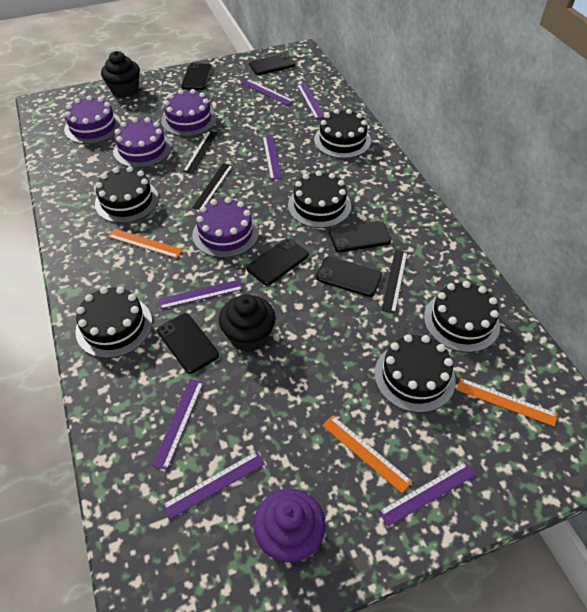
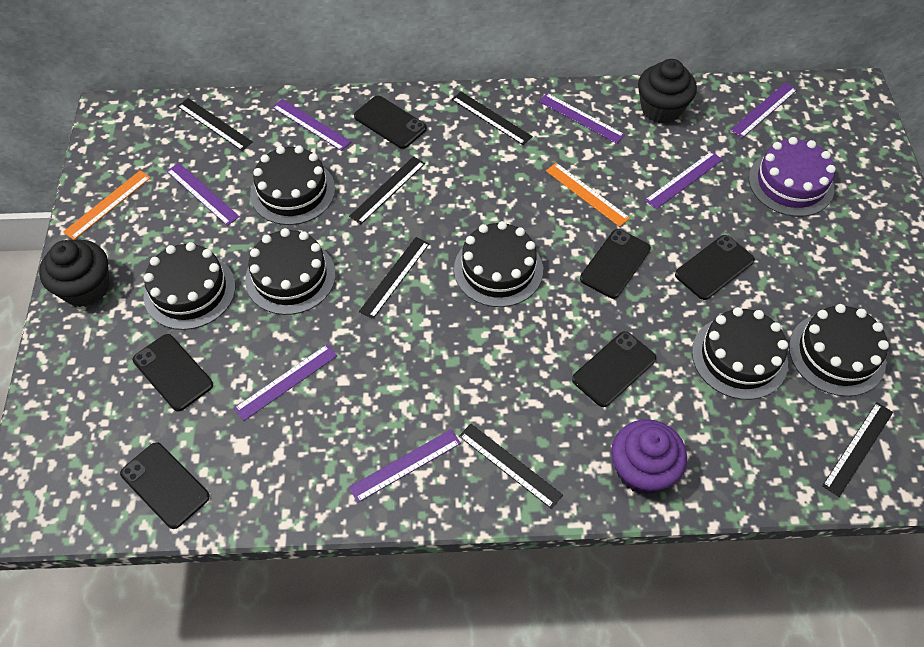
black ruler: 3 -> 6
orange ruler: 3 -> 2
purple cake: 4 -> 1

